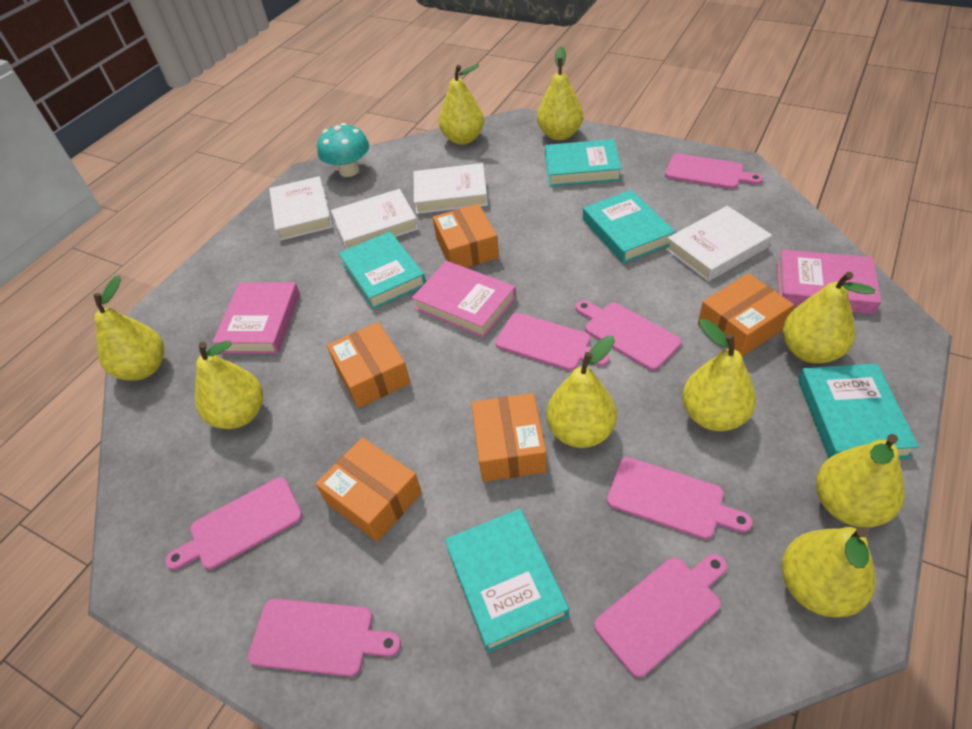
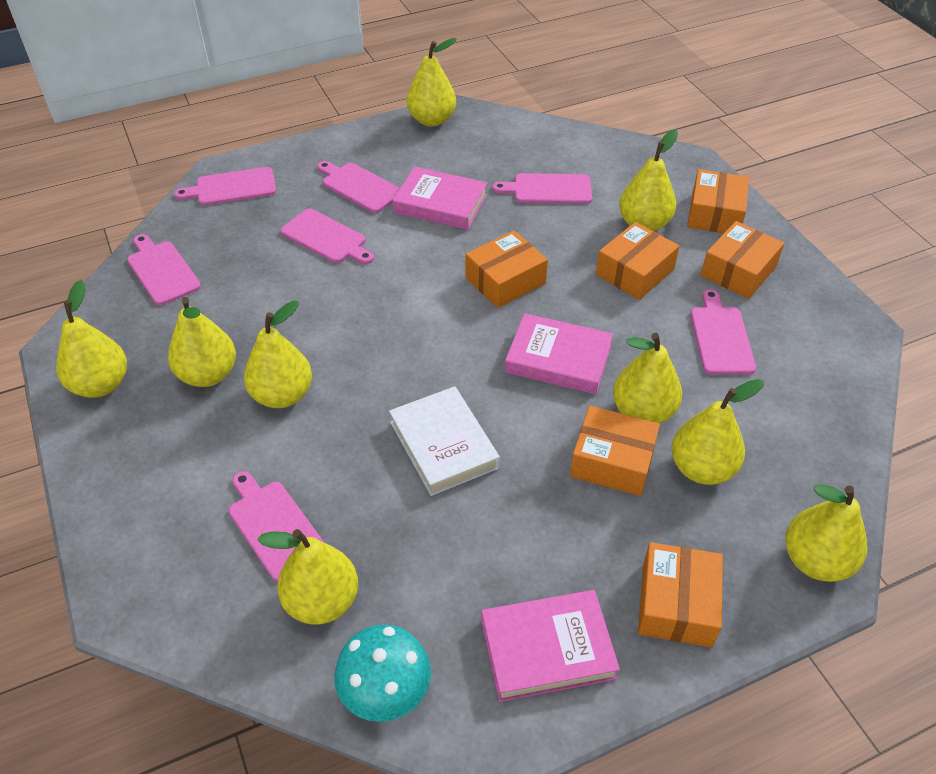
orange box: 5 -> 6
turquoise book: 5 -> 0
white book: 4 -> 1

